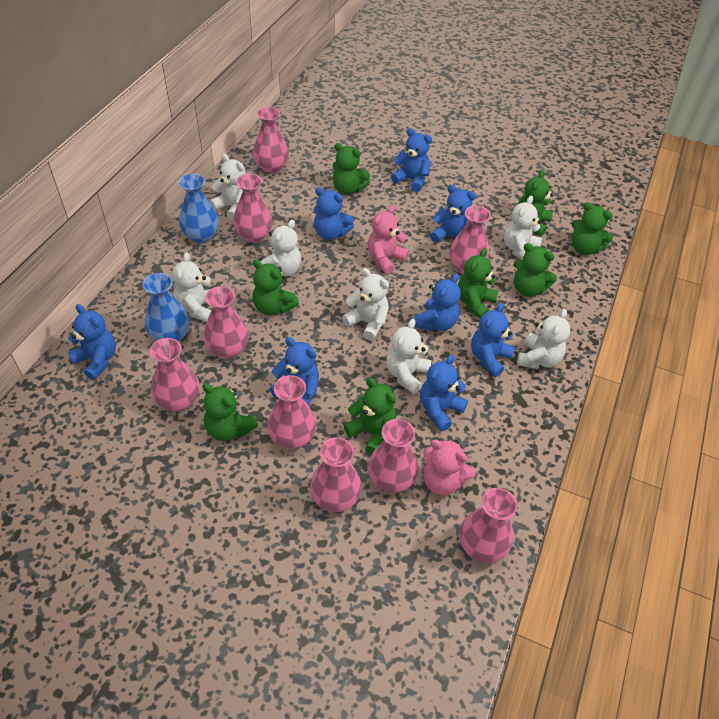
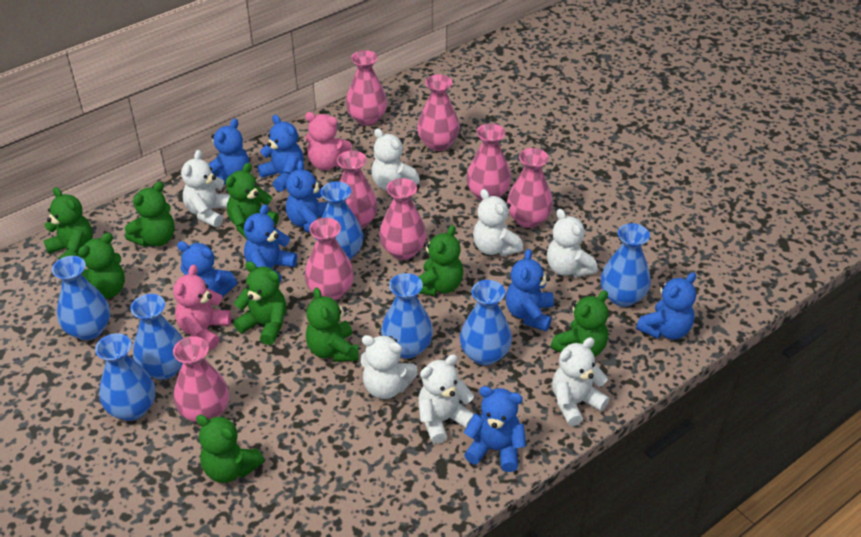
blue vase: 2 -> 7
green teddy bear: 8 -> 9
pink vase: 9 -> 8

